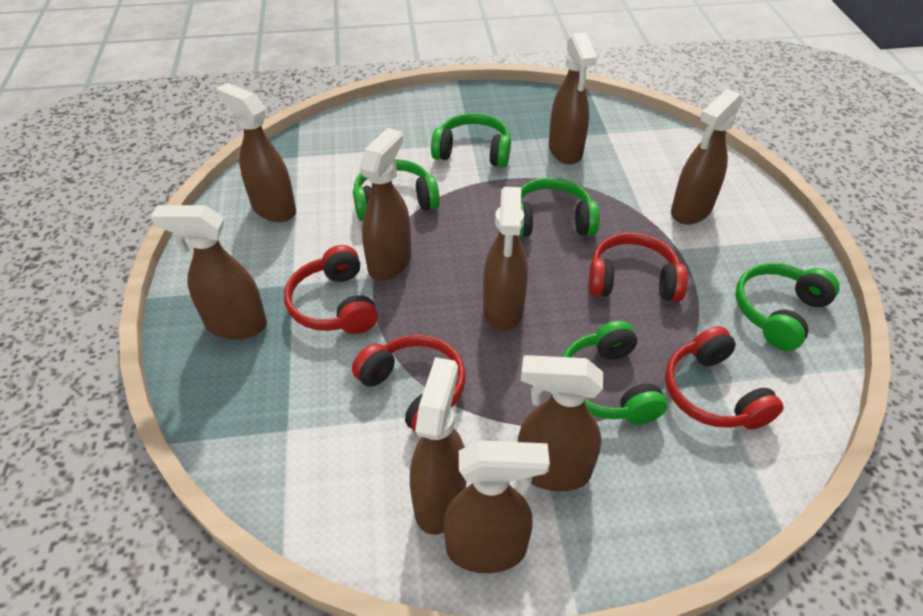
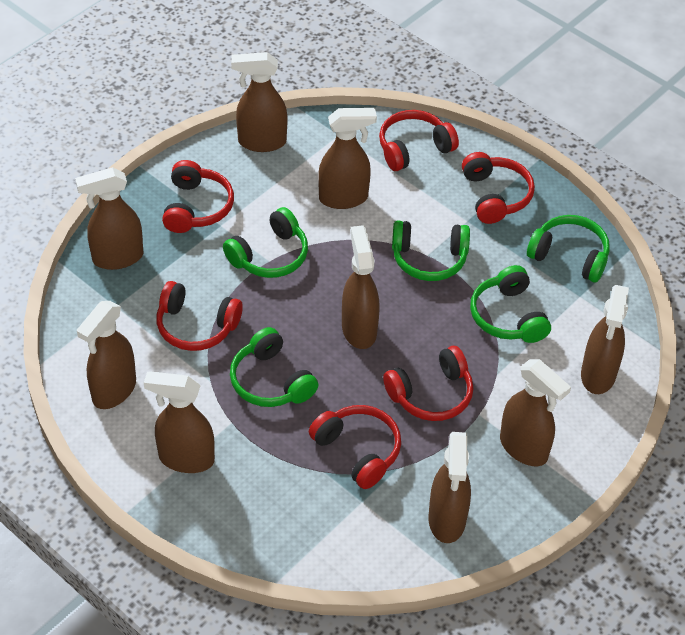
red headphones: 4 -> 6

